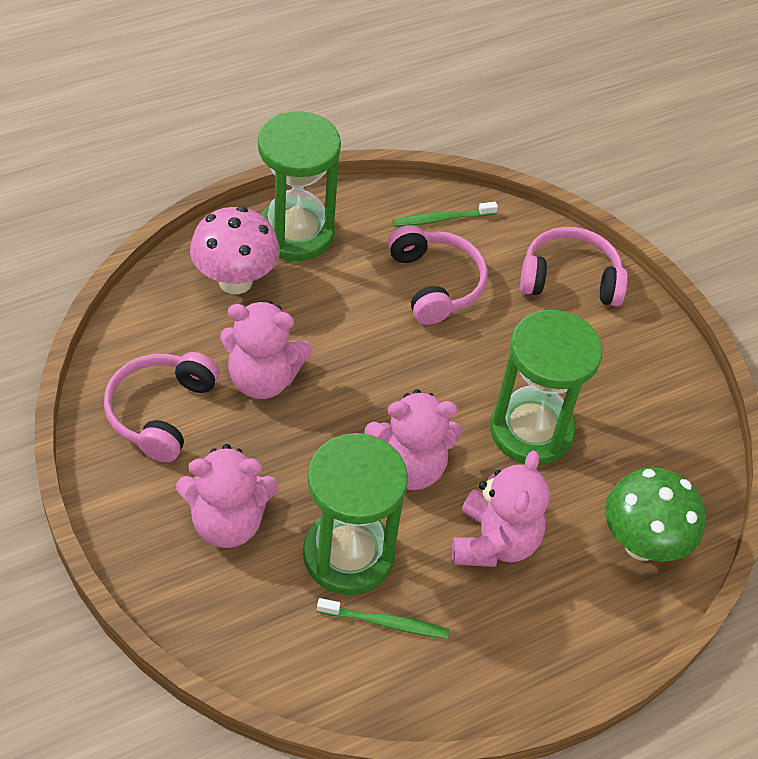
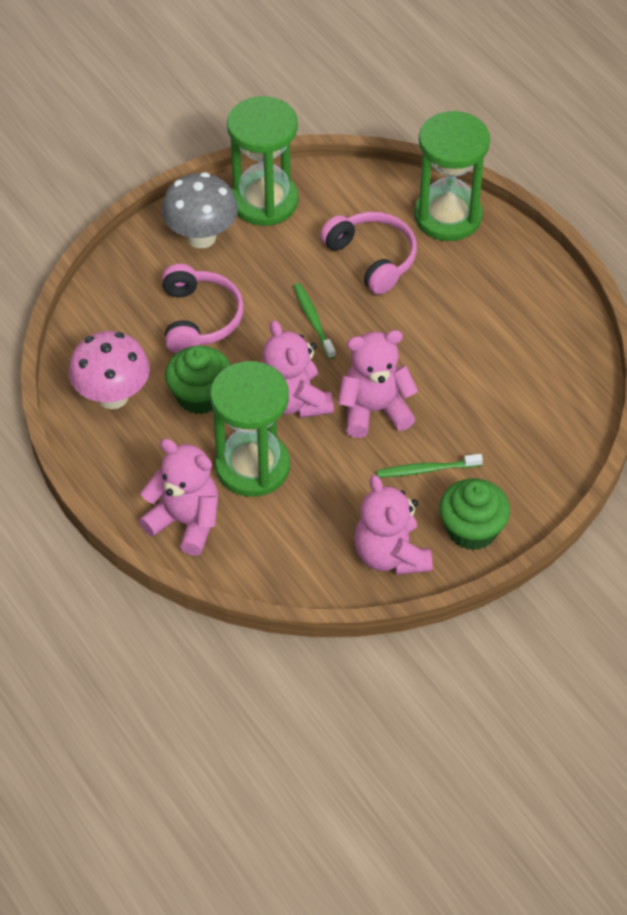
green cupcake: 0 -> 2
green mushroom: 1 -> 0
grey mushroom: 0 -> 1
pink headphones: 3 -> 2

